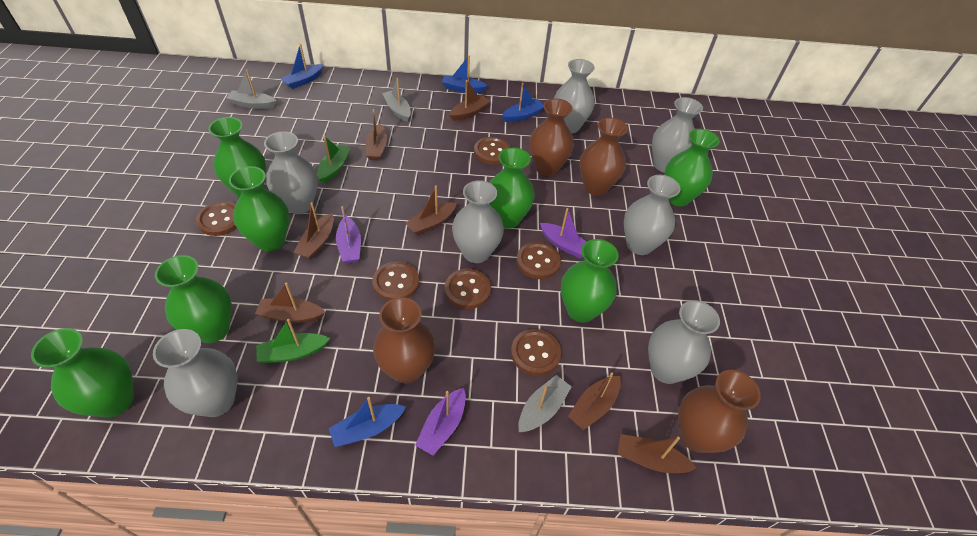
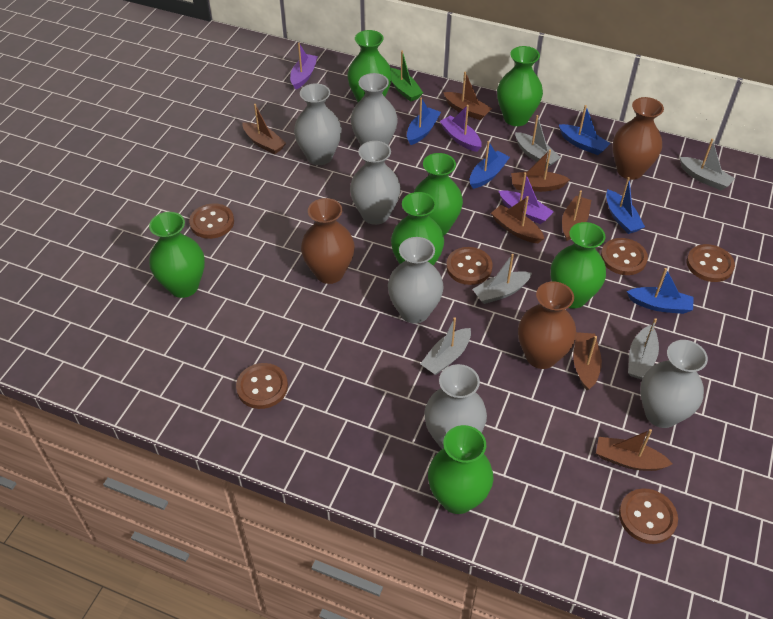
blue boat: 4 -> 5
brown vase: 4 -> 3
green boat: 2 -> 1
grey boat: 3 -> 5
grey vase: 7 -> 6

